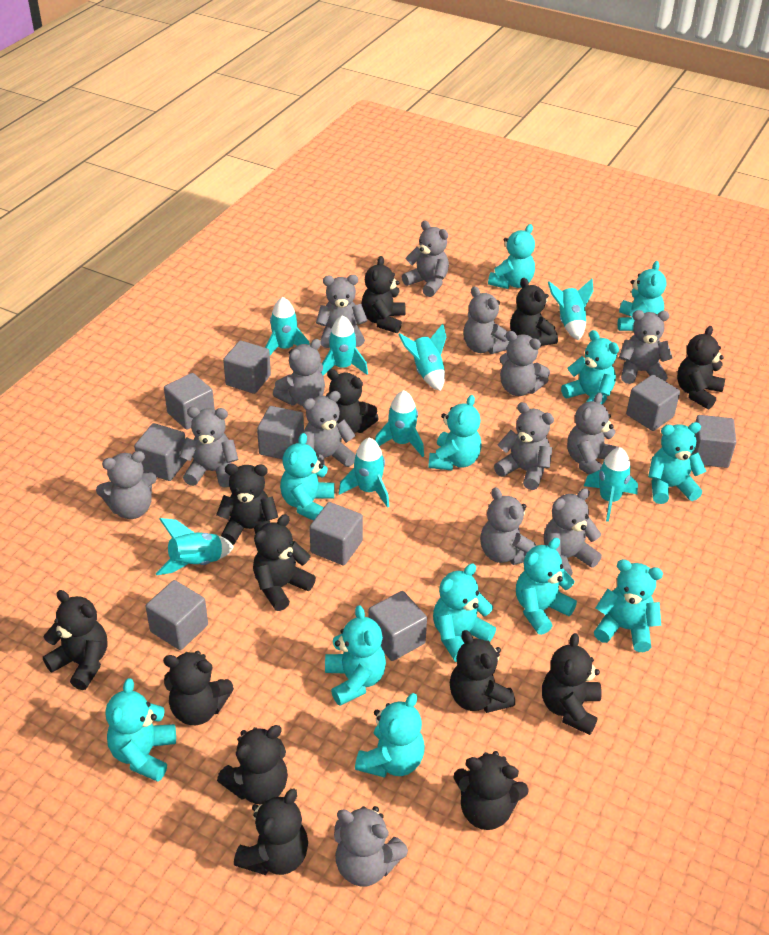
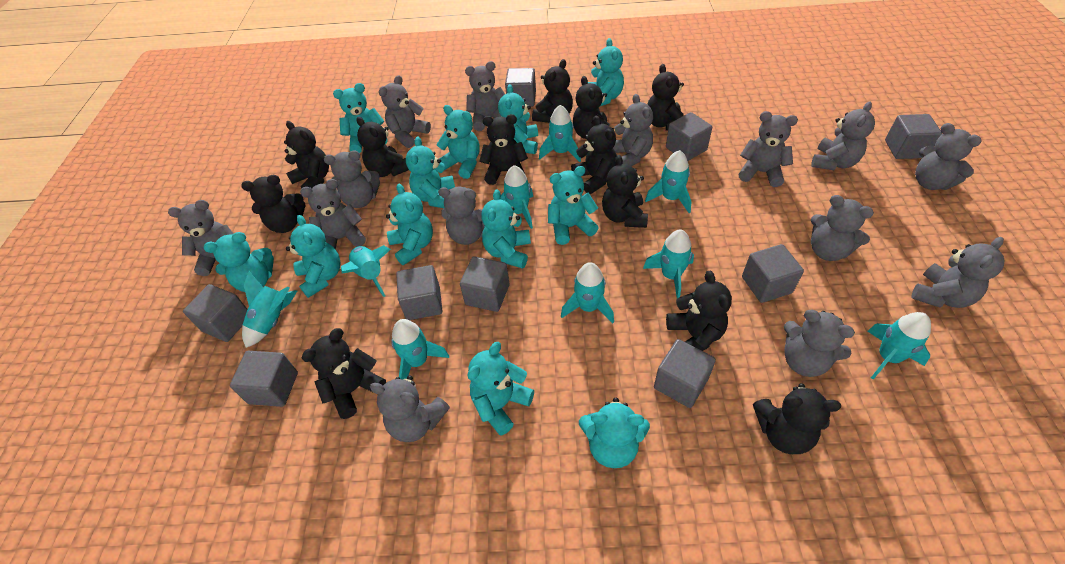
black teddy bear: 13 -> 12
turquoise rocket: 8 -> 9

